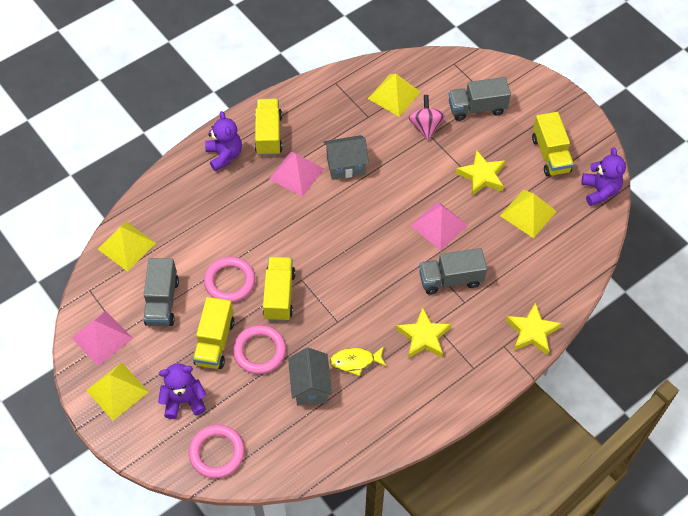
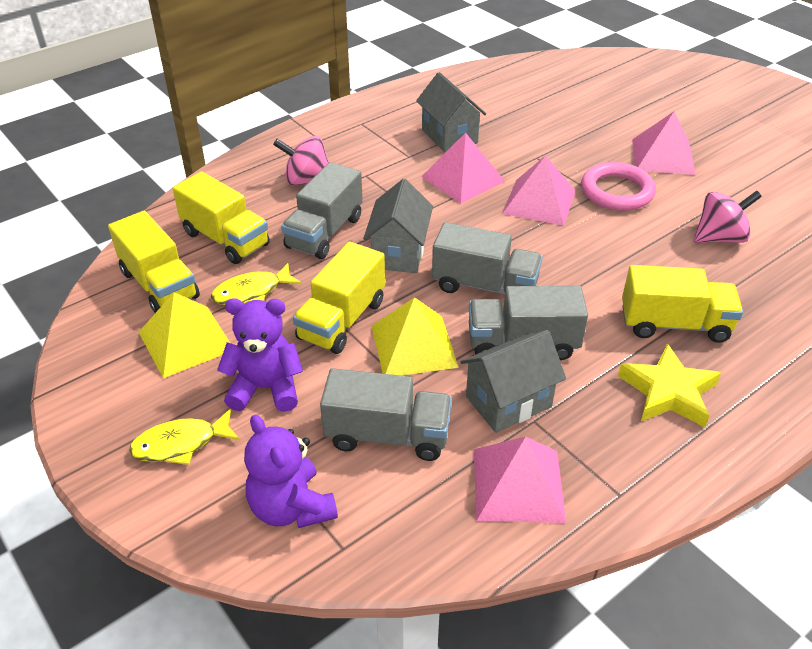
grey house: 2 -> 3
grey truck: 3 -> 4
pink pyramid: 3 -> 4
pink ring: 3 -> 1
pink spinning top: 1 -> 2
purple teddy bear: 3 -> 2
yellow fish: 1 -> 2
yellow pyramid: 4 -> 2
yellow star: 3 -> 1

